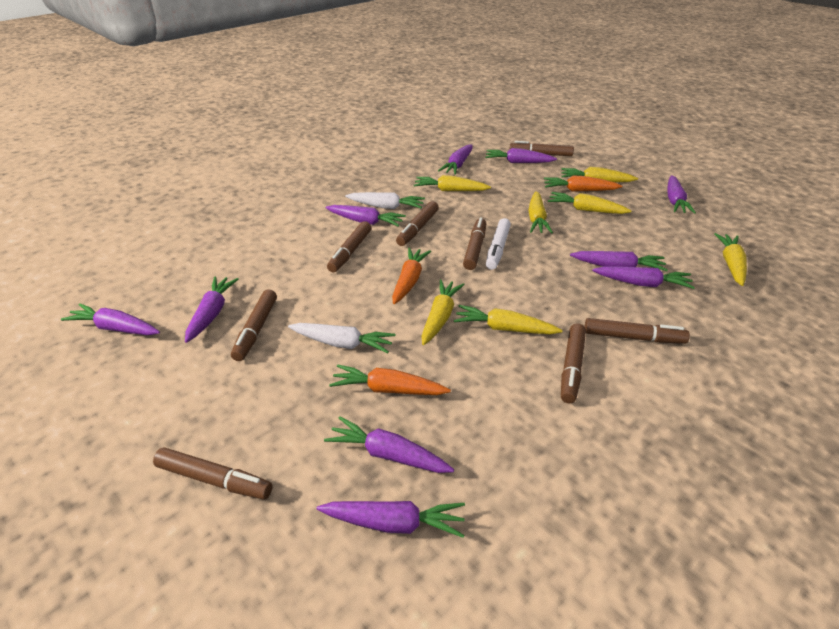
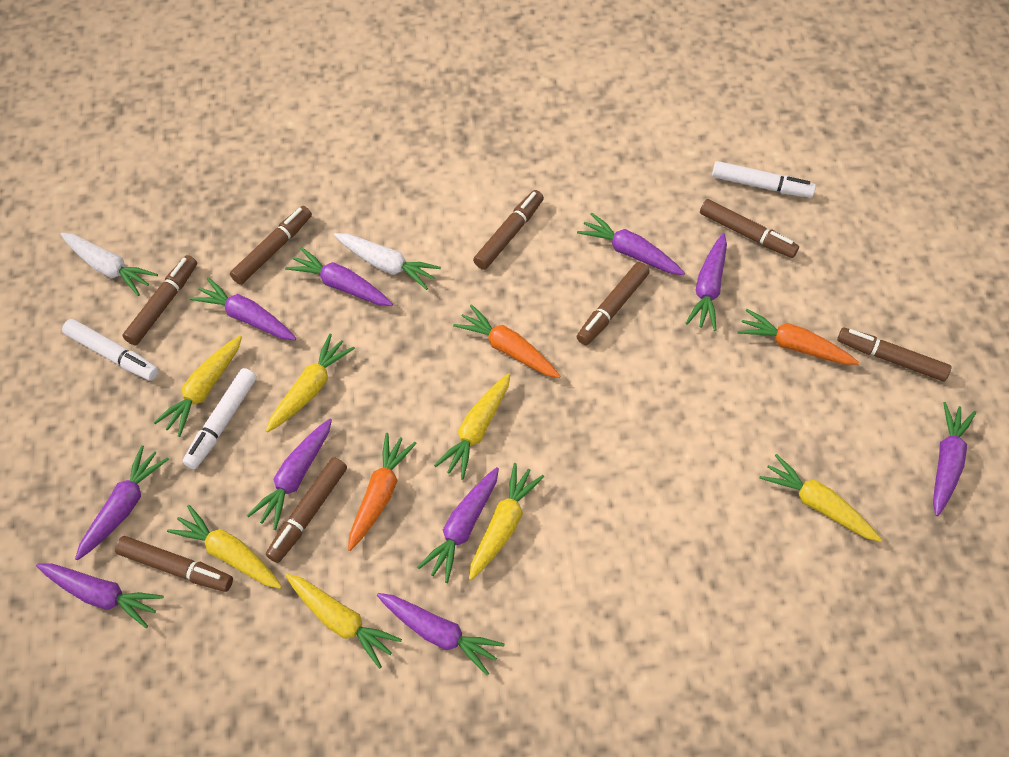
white marker: 1 -> 3

